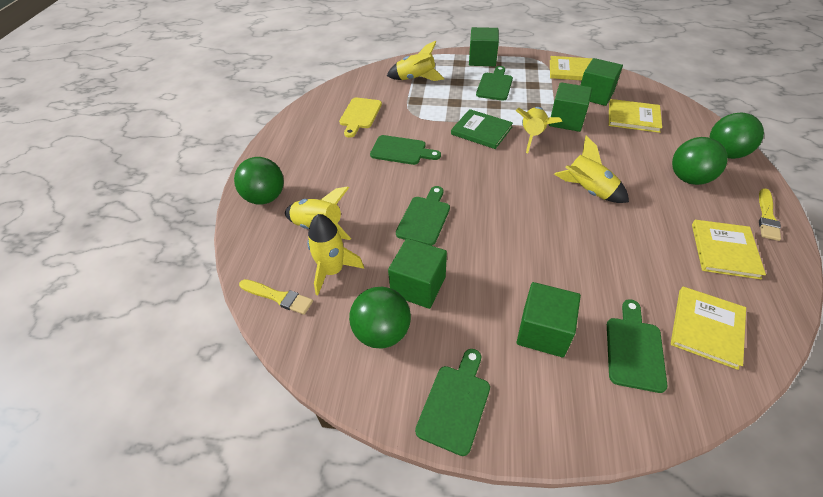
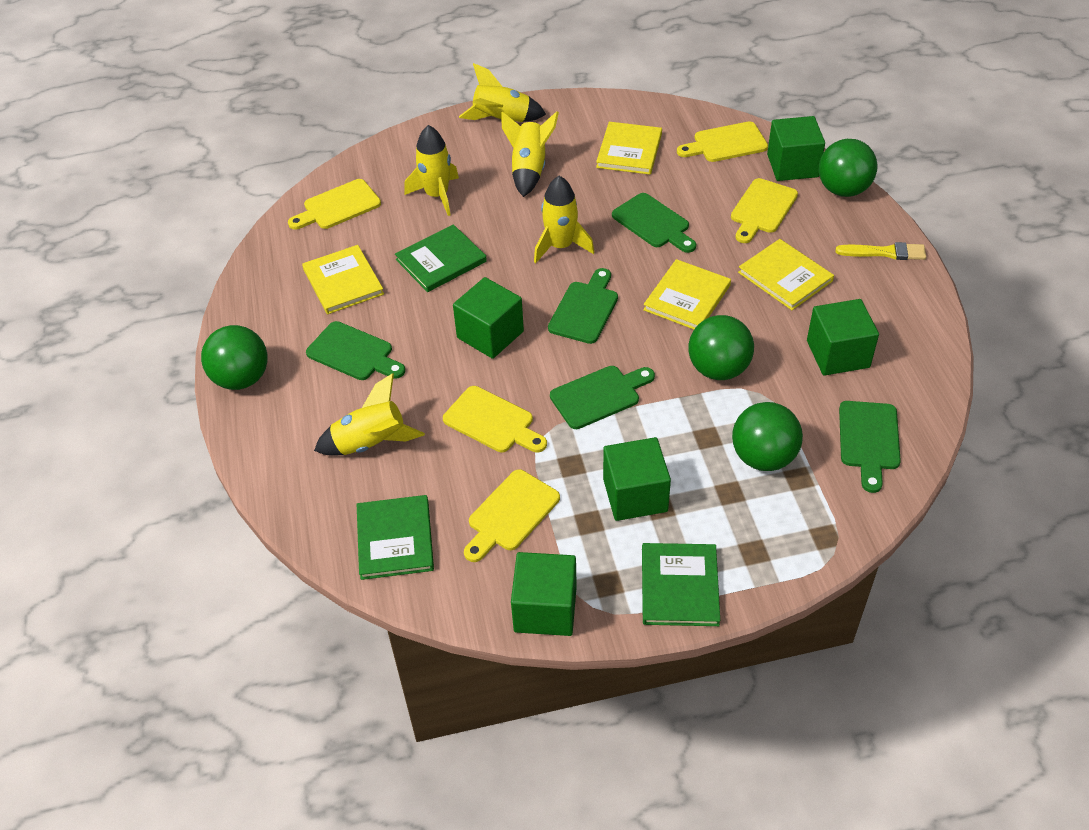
green book: 1 -> 3
yellow brush: 2 -> 1
yellow cutting board: 1 -> 5

